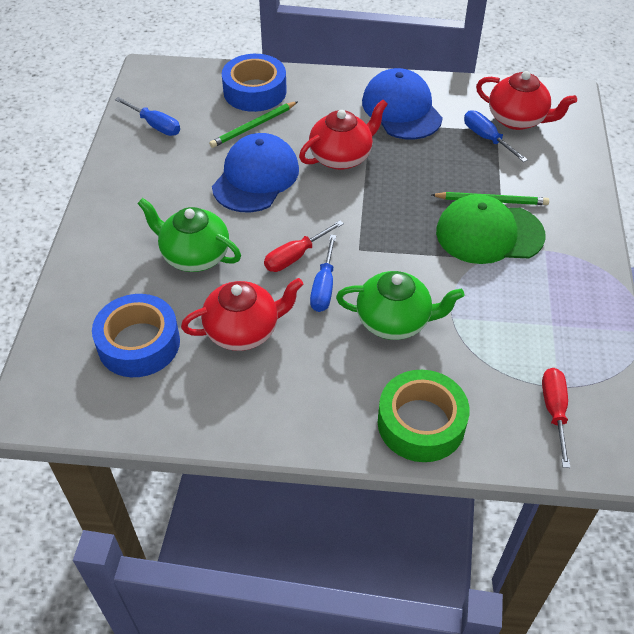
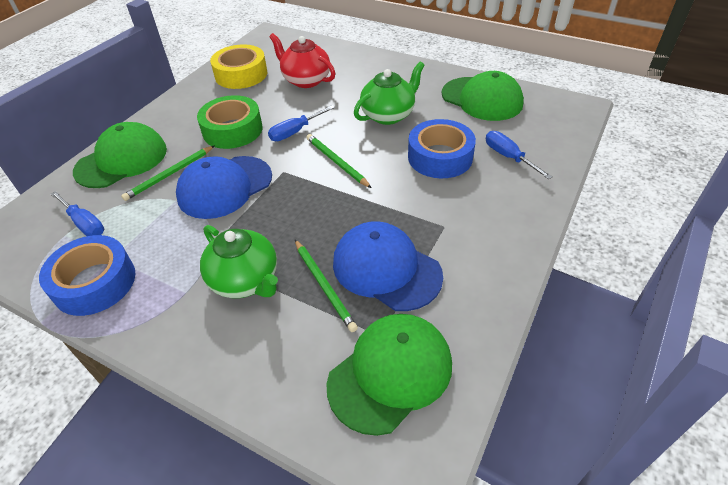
green cap: 1 -> 3
green pencil: 2 -> 3
red screwdriver: 2 -> 0
red teapot: 3 -> 1
yellow tape: 0 -> 1

